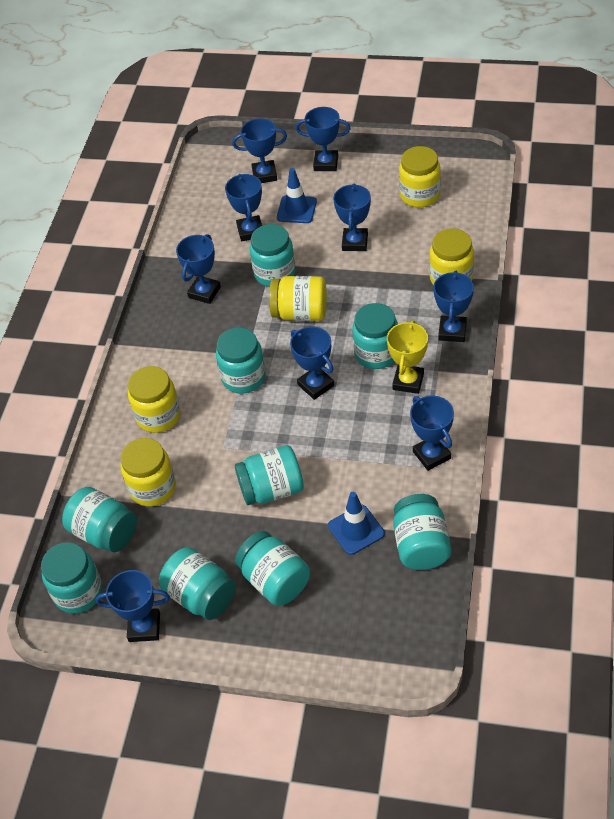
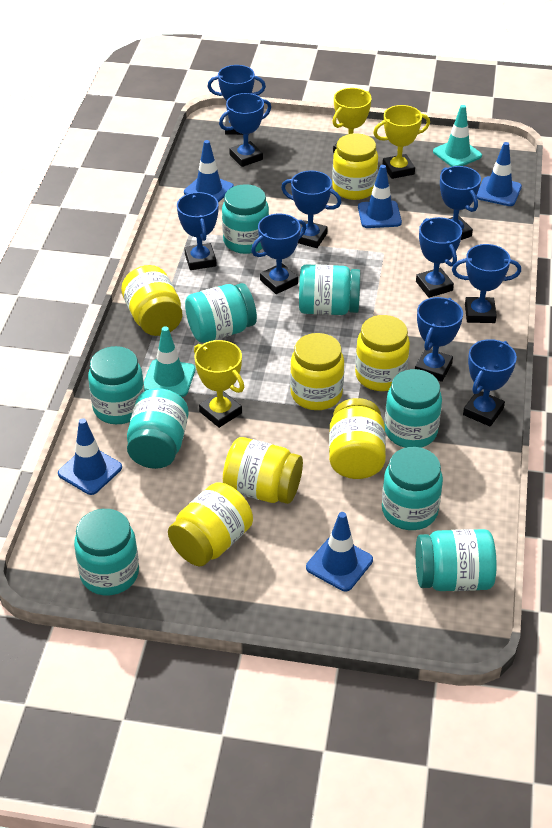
blue traffic cone: 2 -> 5
blue trophy: 9 -> 10
turquoise traffic cone: 0 -> 2
yellow jar: 5 -> 7
yellow trophy: 1 -> 3

